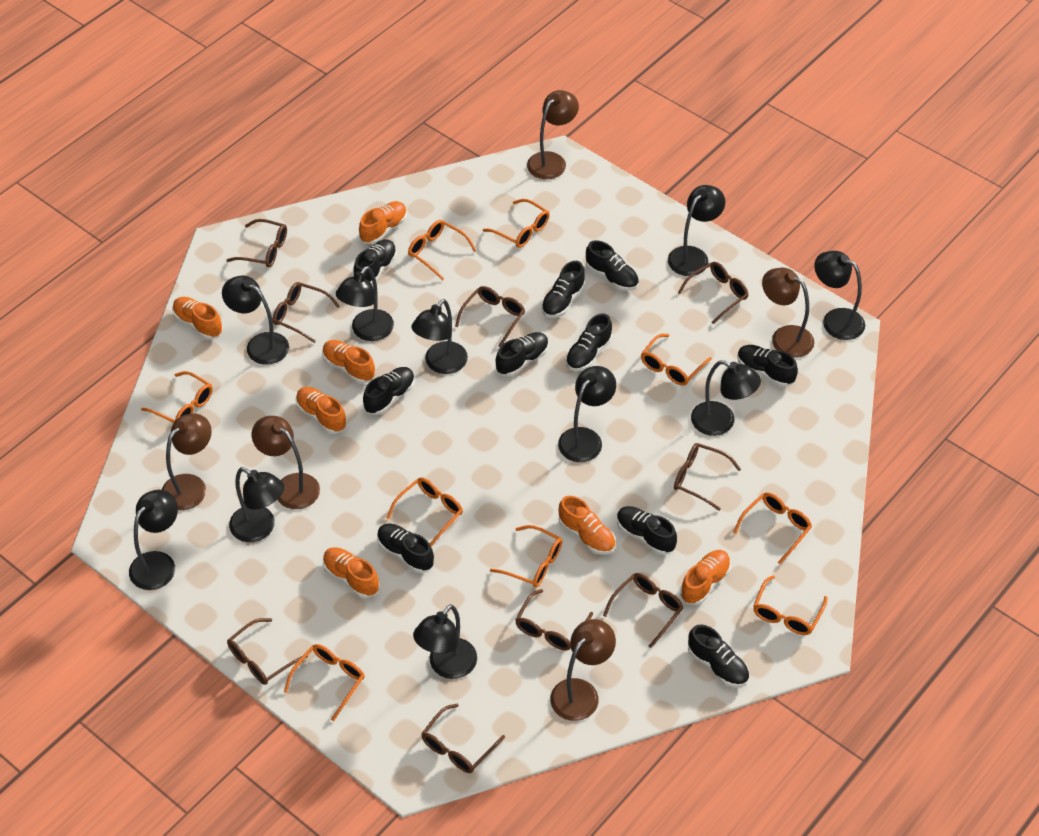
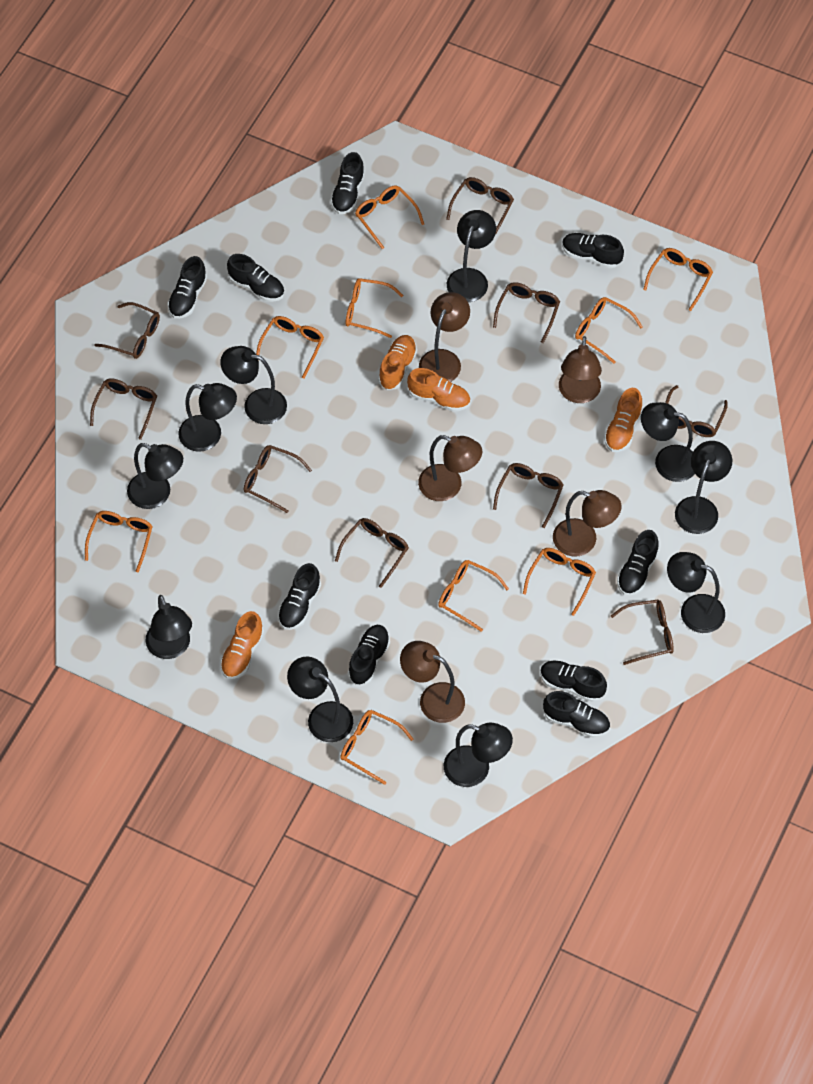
black shoe: 10 -> 9
orange shoe: 7 -> 4

